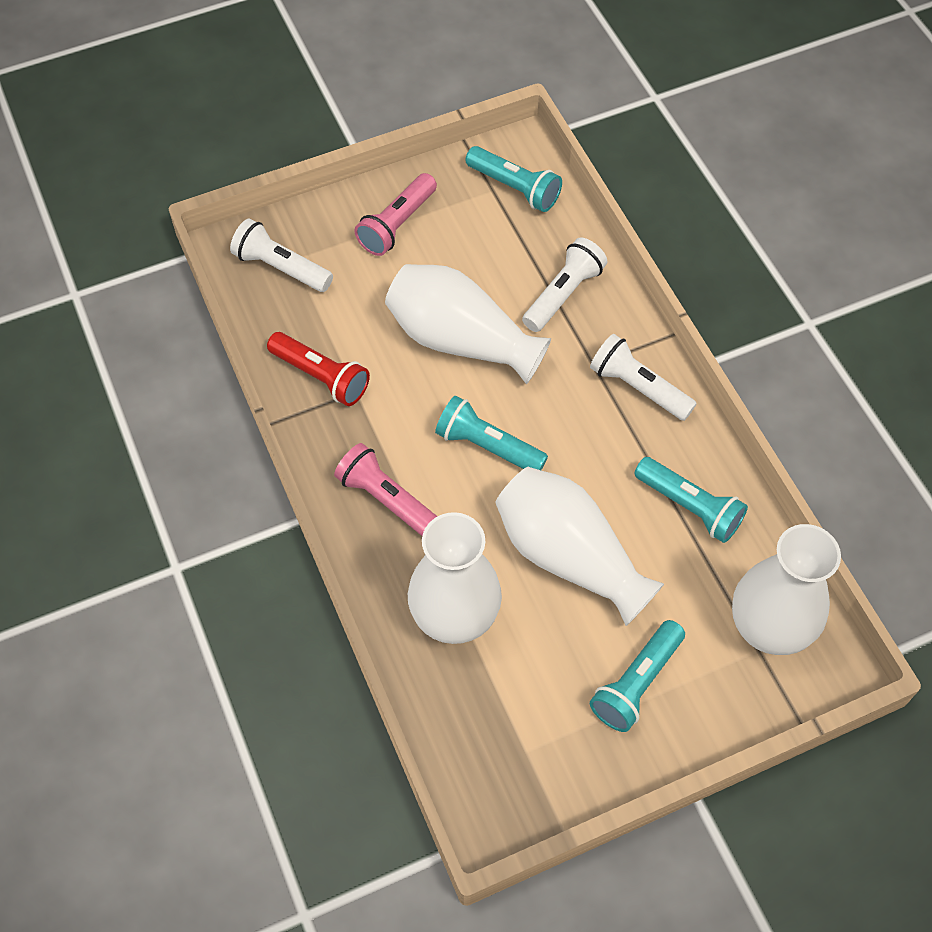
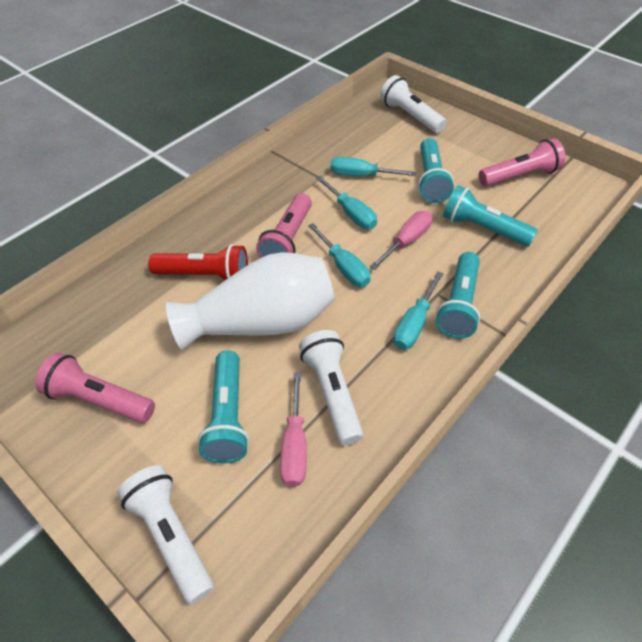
pink flashlight: 2 -> 3
pink screwdriver: 0 -> 2
turquoise screwdriver: 0 -> 4
white vase: 4 -> 1

